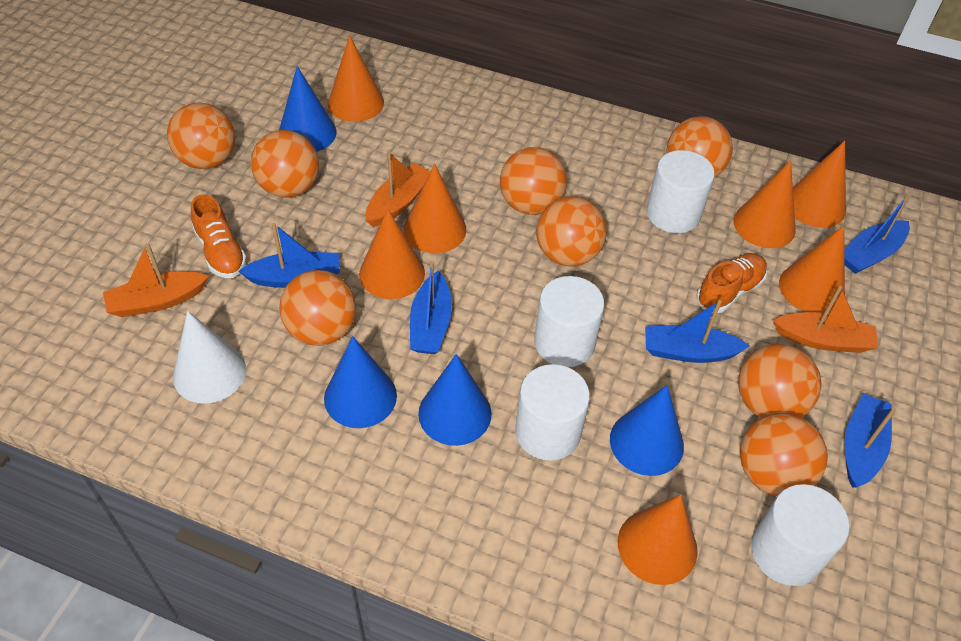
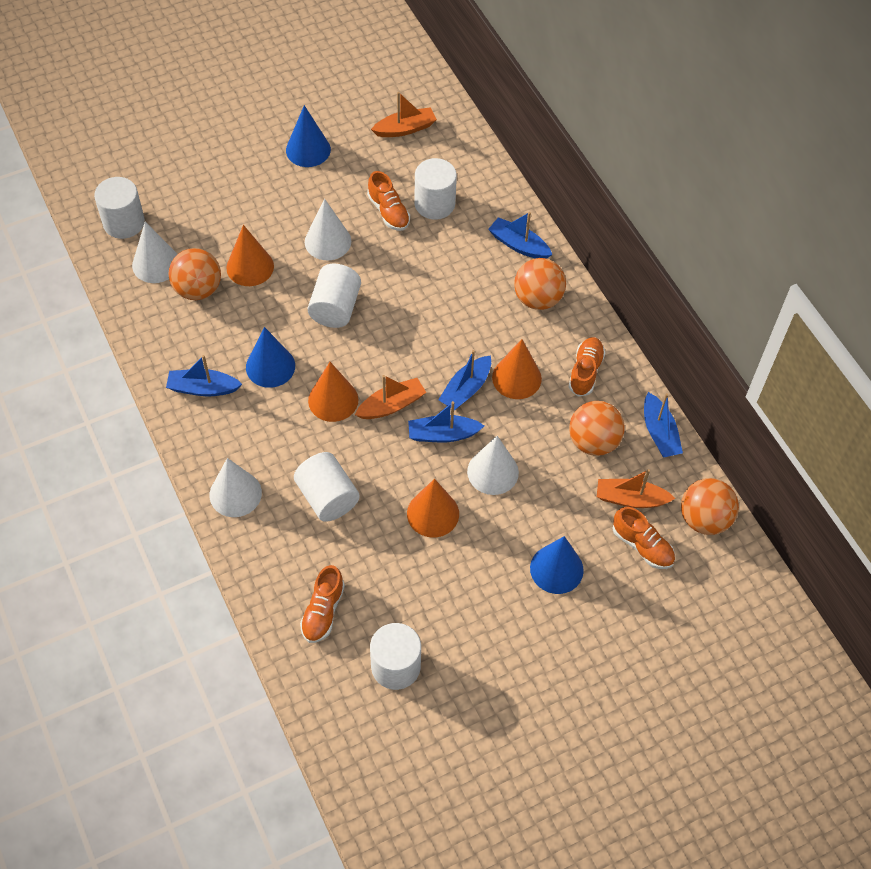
blue cone: 4 -> 3
orange ball: 8 -> 4
orange cone: 7 -> 4
orange shoe: 2 -> 4
white cone: 1 -> 4
white cylinder: 4 -> 5

